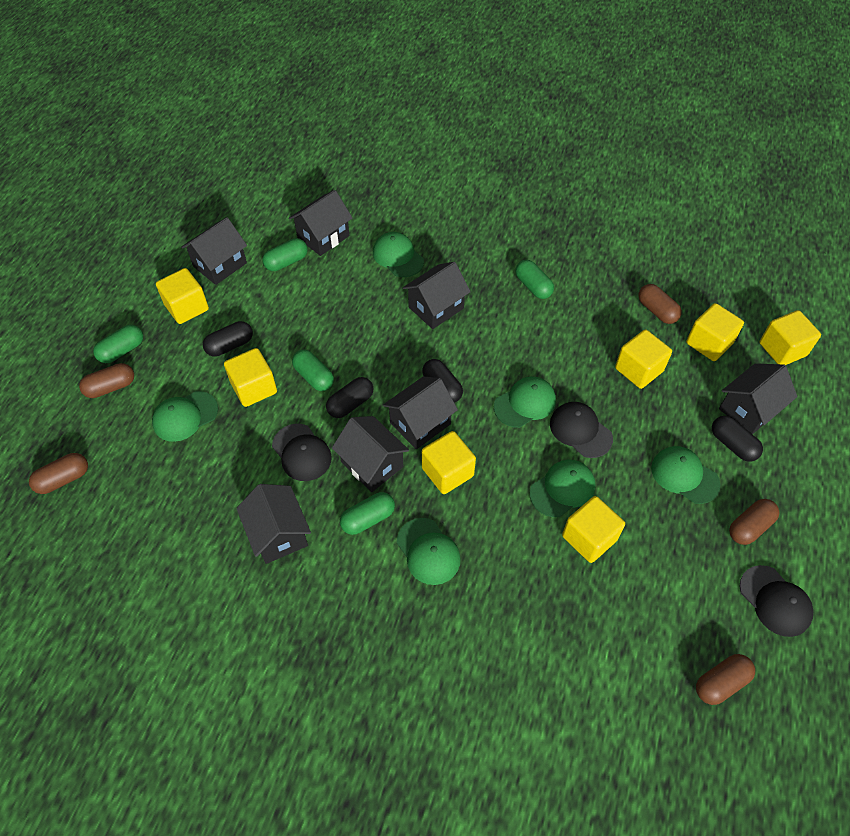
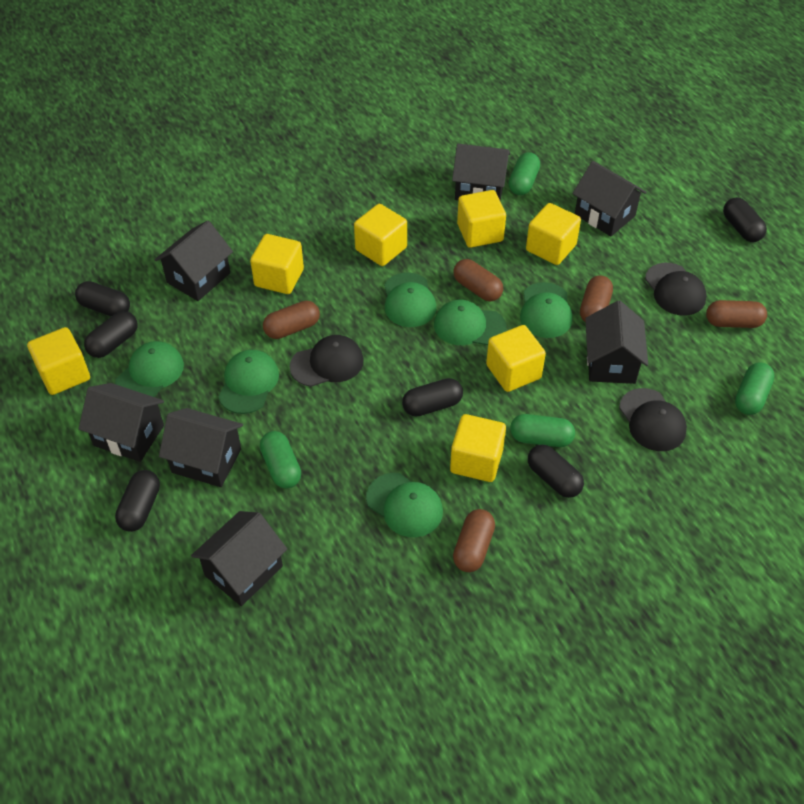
black capsule: 4 -> 6
green capsule: 5 -> 4

